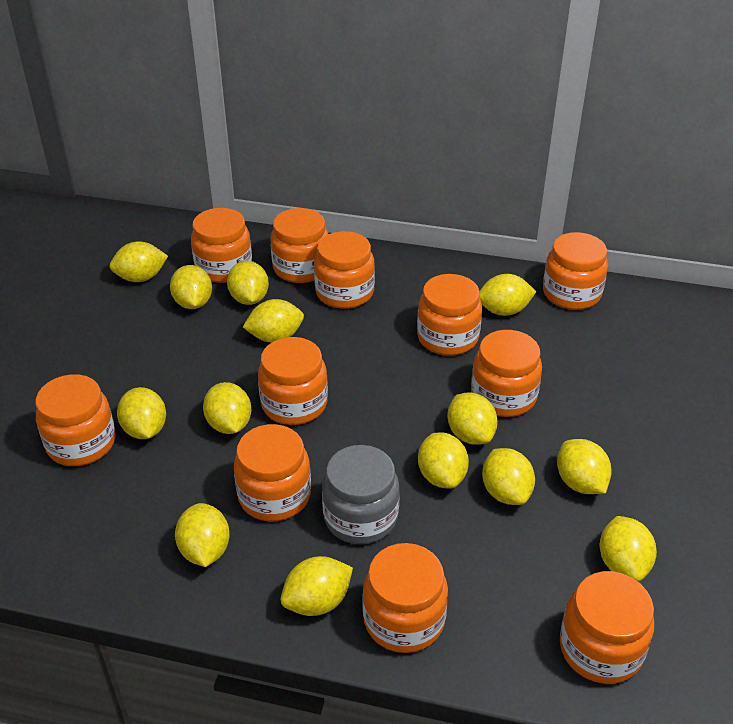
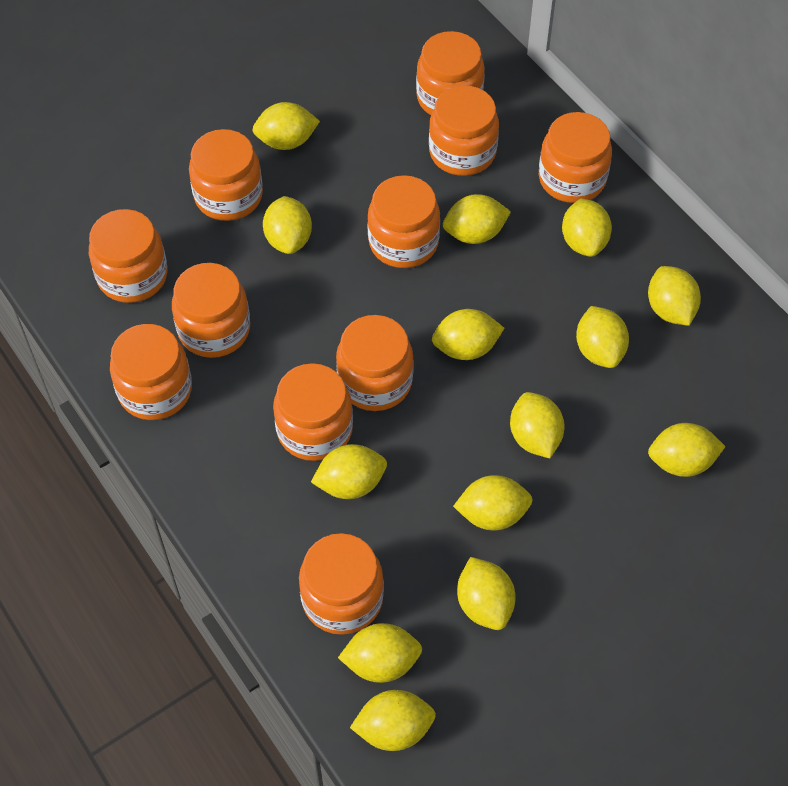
grey jar: 1 -> 0

